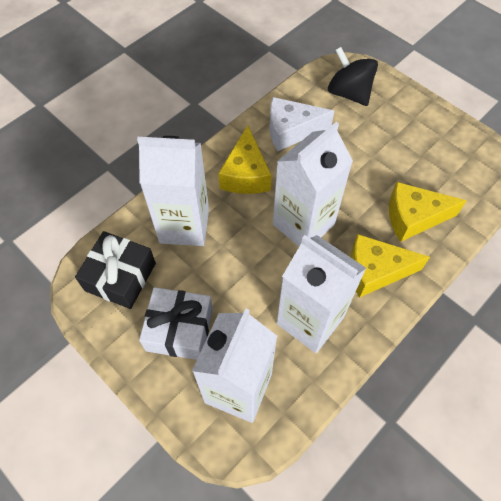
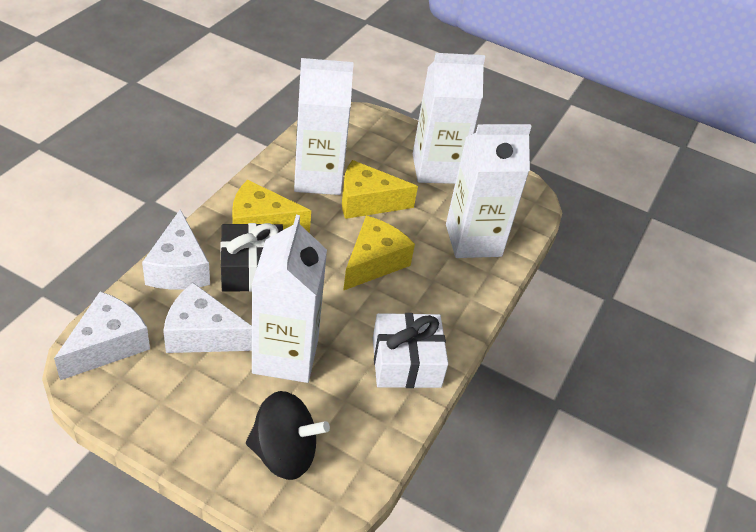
white cheese: 1 -> 3

